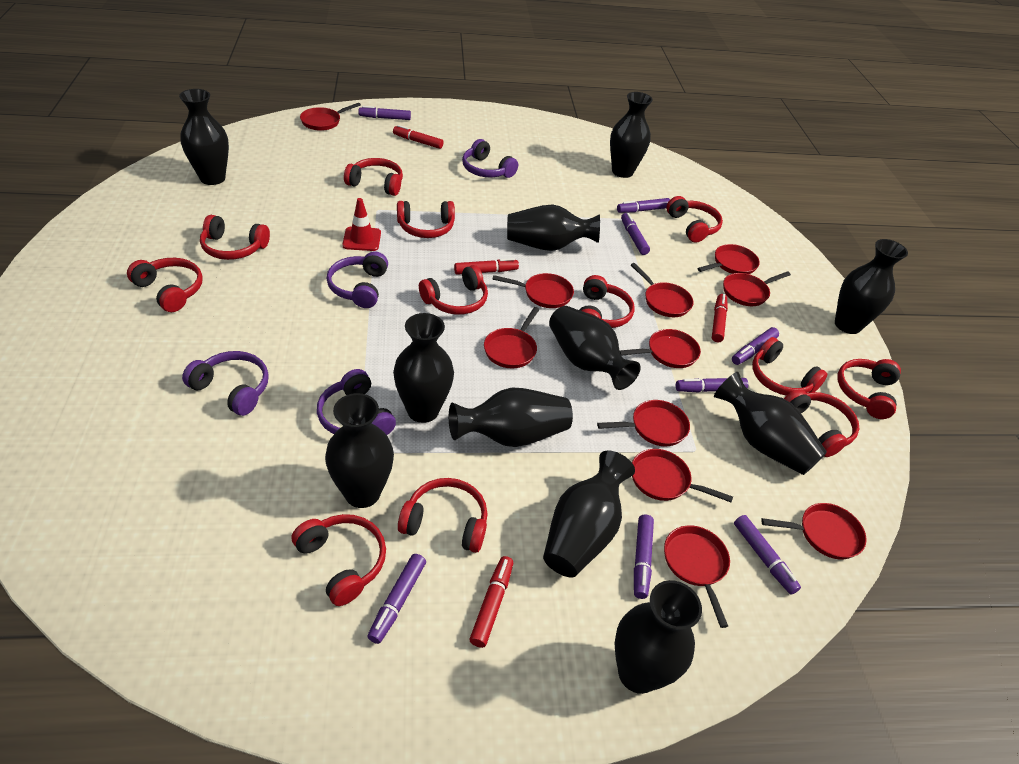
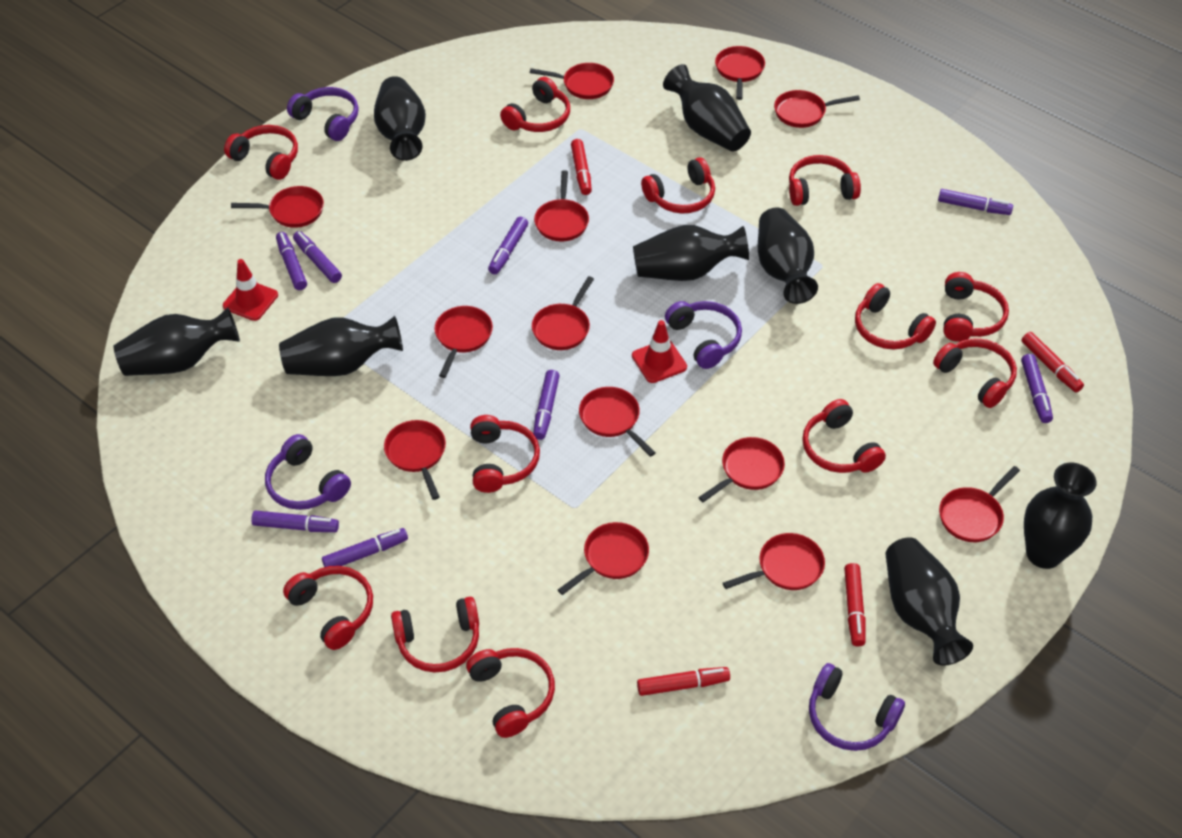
black vase: 11 -> 8
red pan: 11 -> 13
red traffic cone: 1 -> 2

